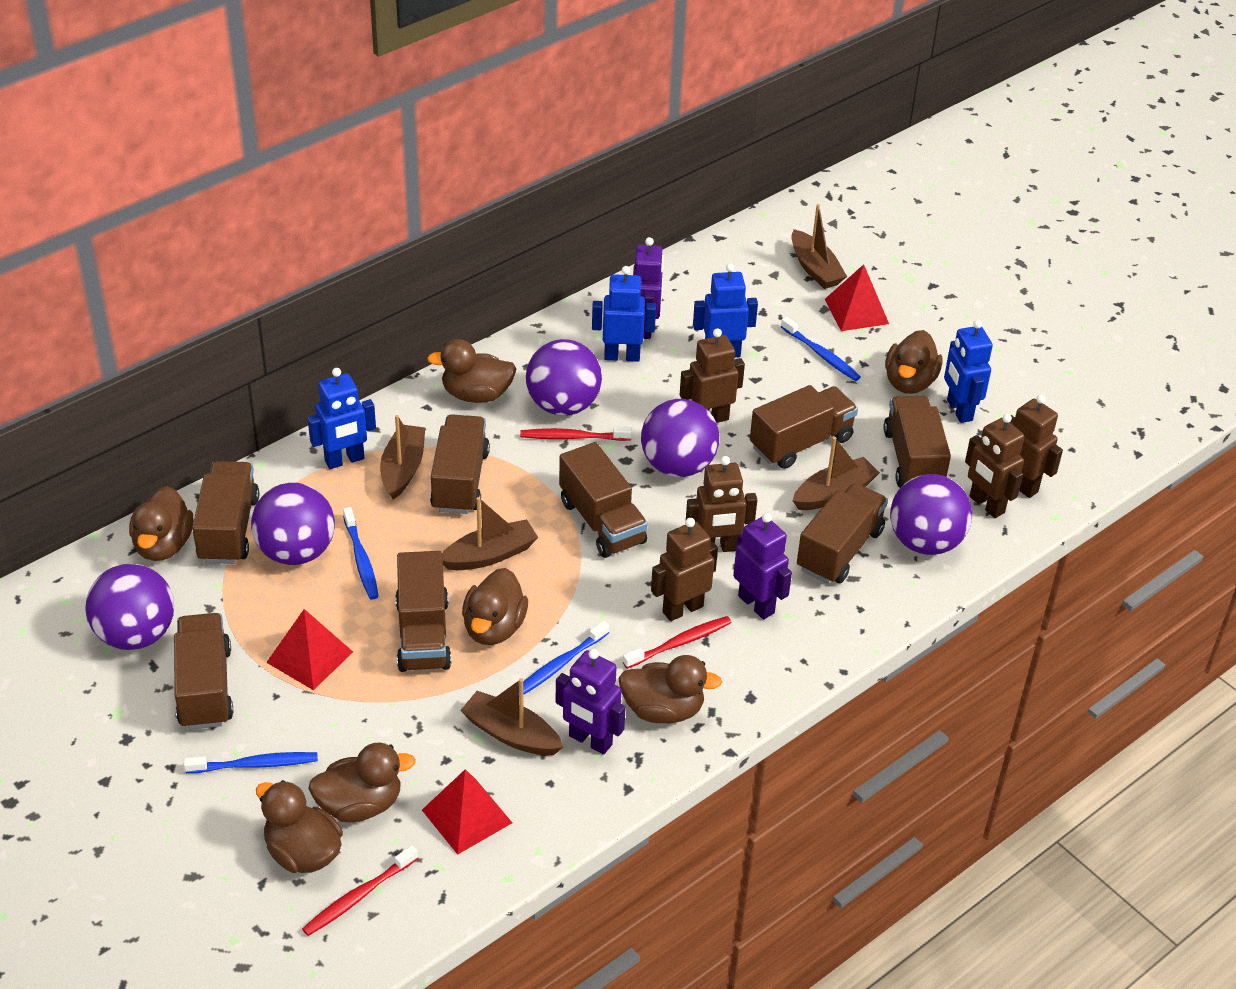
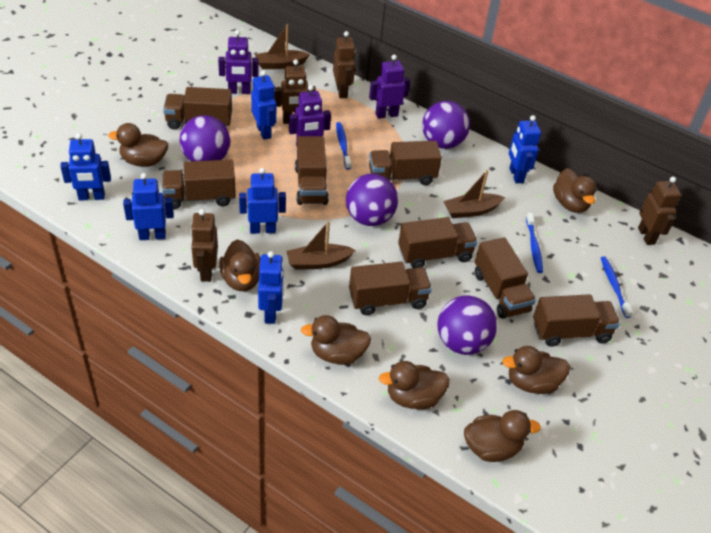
blue robot: 4 -> 6
blue toothbrush: 4 -> 3
brown boat: 5 -> 3
brown robot: 5 -> 4
purple ball: 5 -> 4
red pyramid: 3 -> 0
red toothbrush: 3 -> 0

